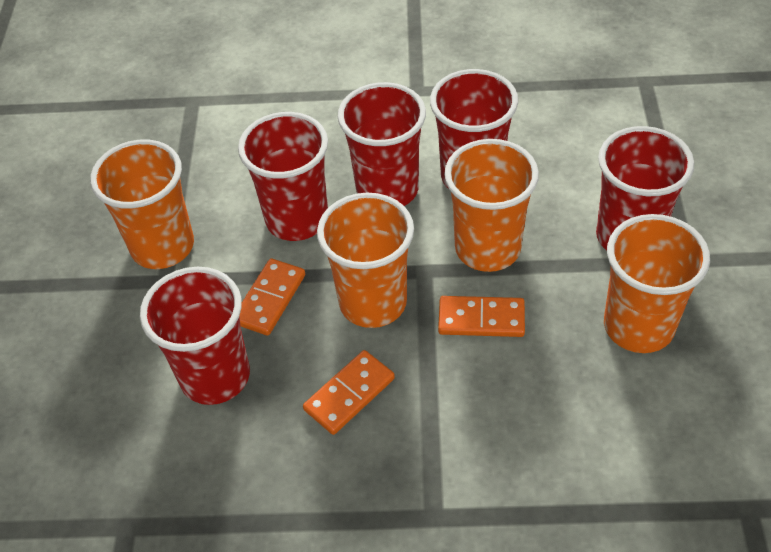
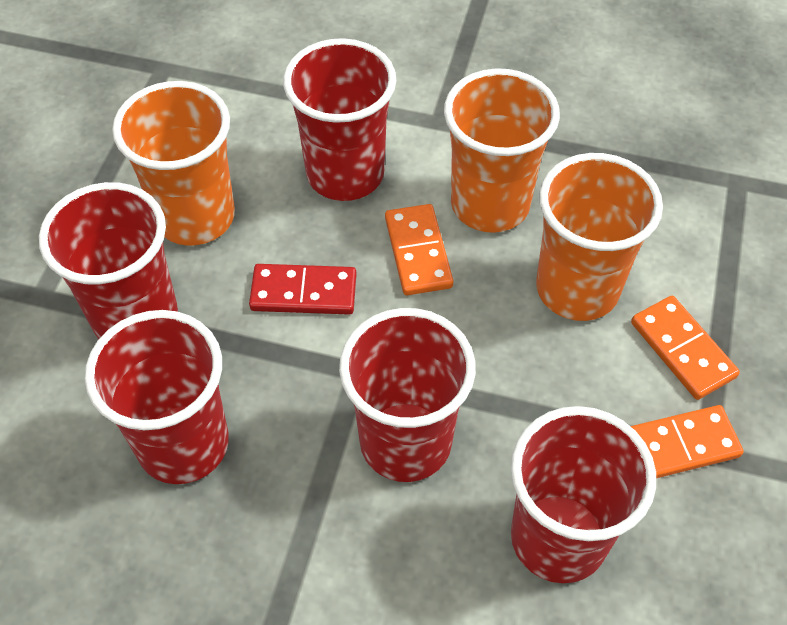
orange cup: 4 -> 3
red domino: 0 -> 1

